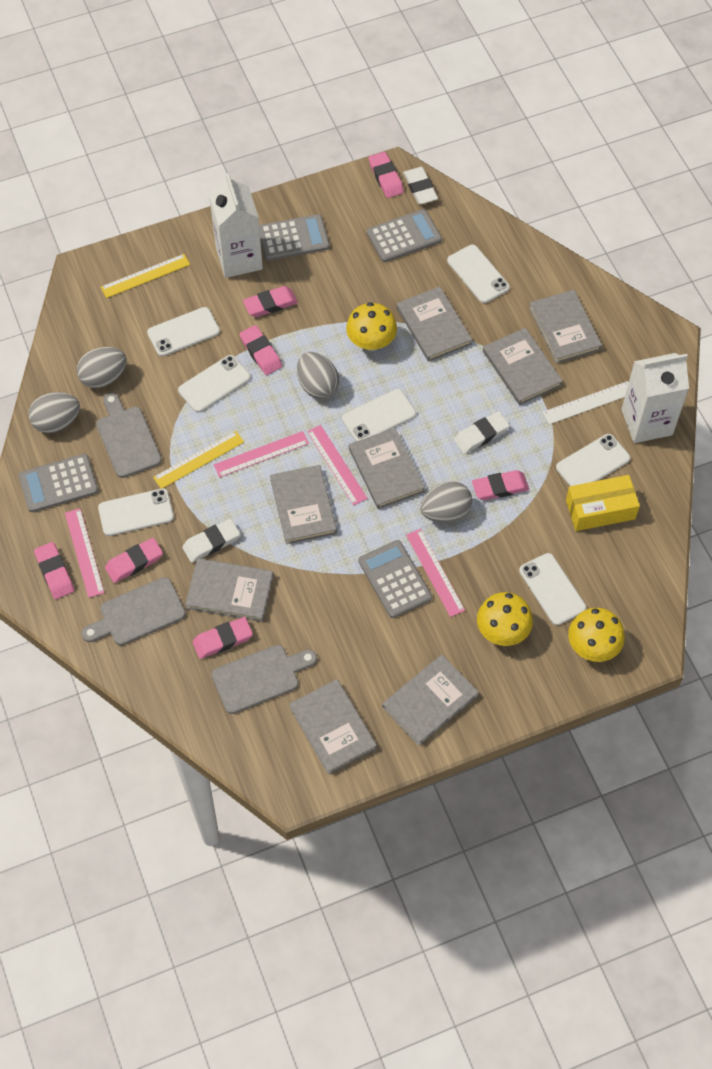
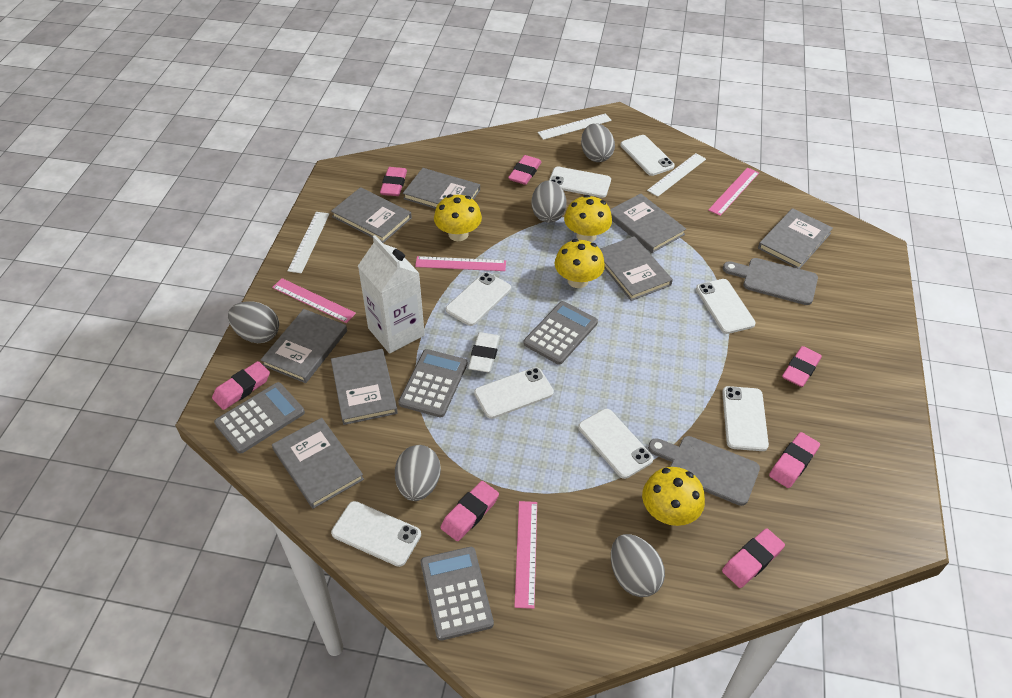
grey cutting board: 3 -> 2
grey egg: 4 -> 5
white carton: 2 -> 1
white eraser: 3 -> 1
white phone: 7 -> 8
white ruler: 1 -> 3
yellow box: 1 -> 0
yellow mushroom: 3 -> 4
yellow ruler: 2 -> 0

